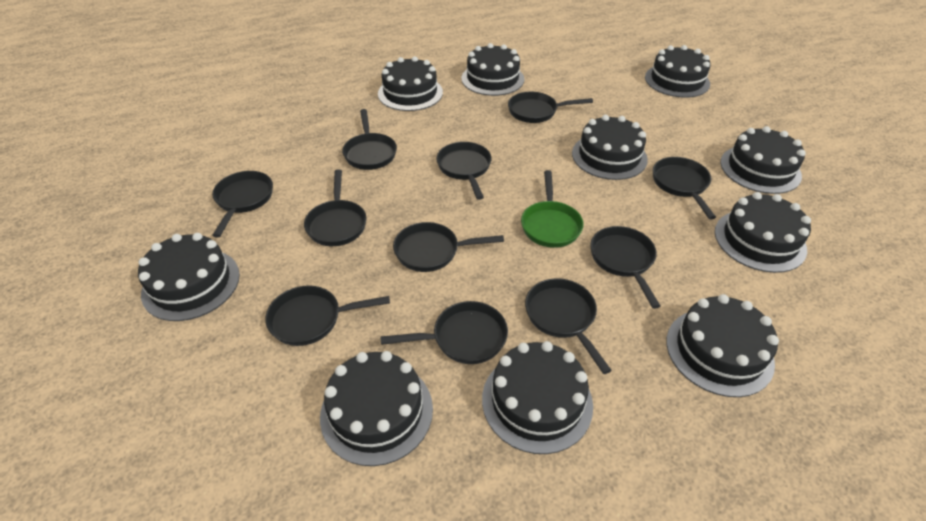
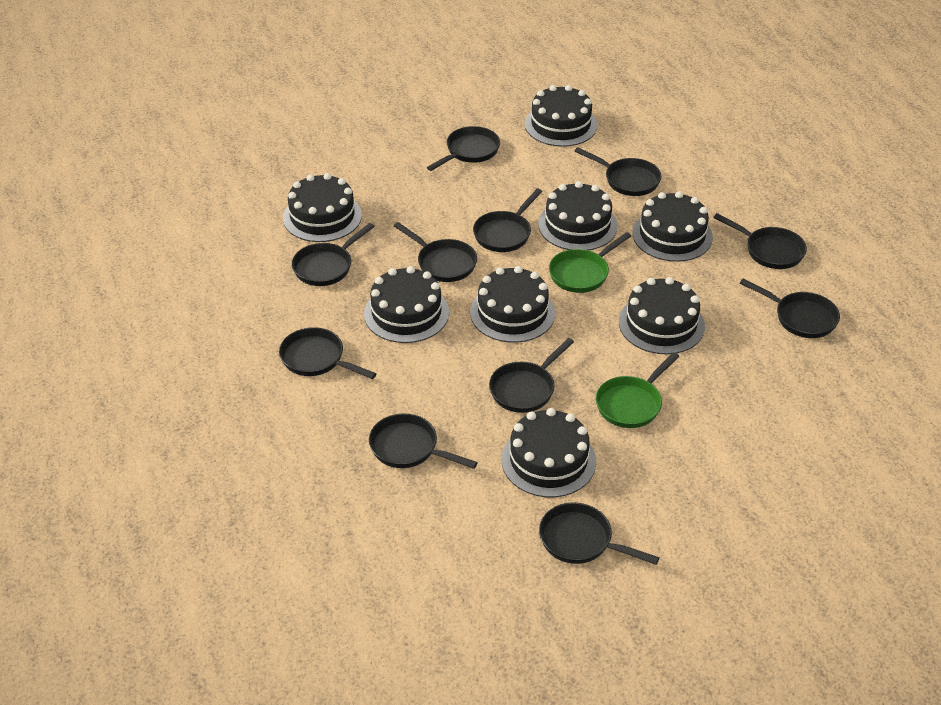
black cake: 10 -> 8
green pan: 1 -> 2

